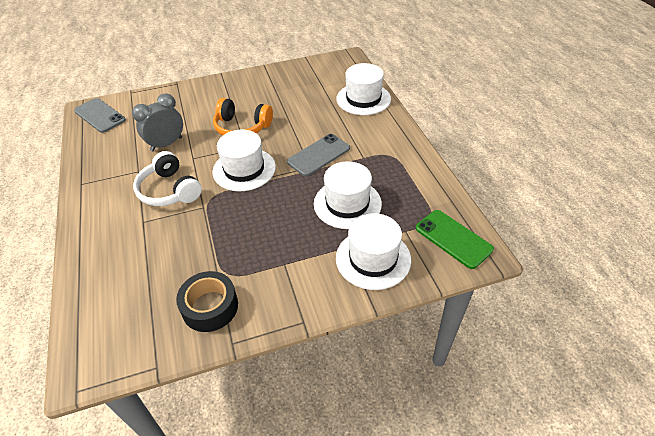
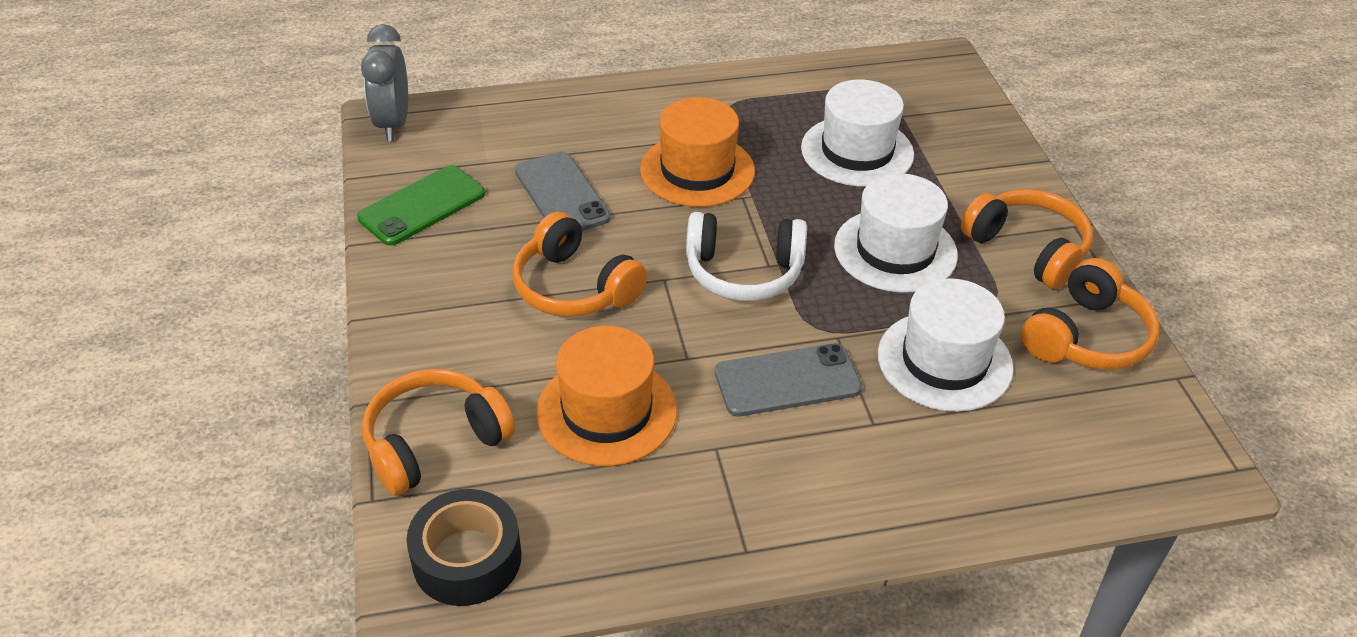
orange hat: 0 -> 2
orange headphones: 1 -> 4
white hat: 4 -> 3

